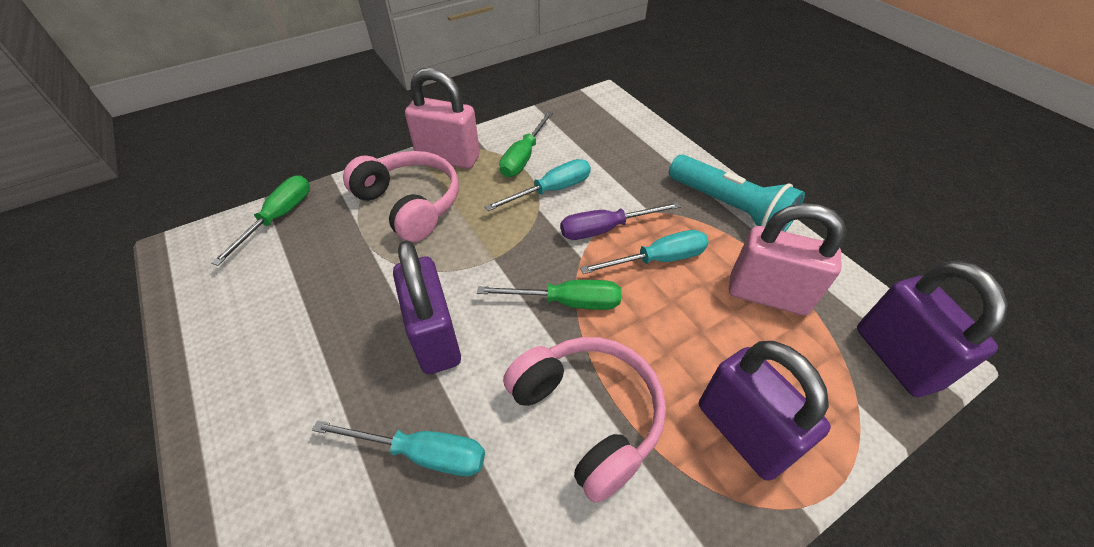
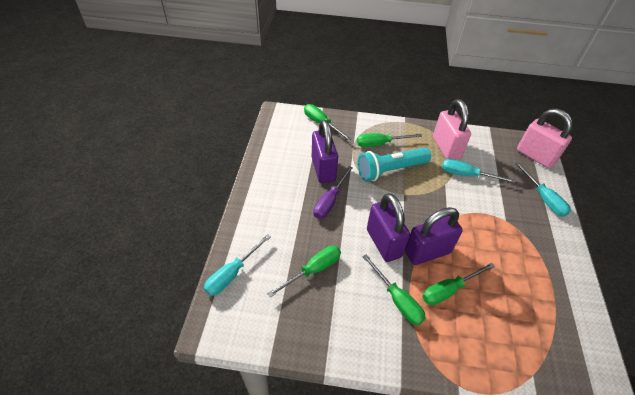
green screwdriver: 3 -> 5
pink headphones: 2 -> 0

